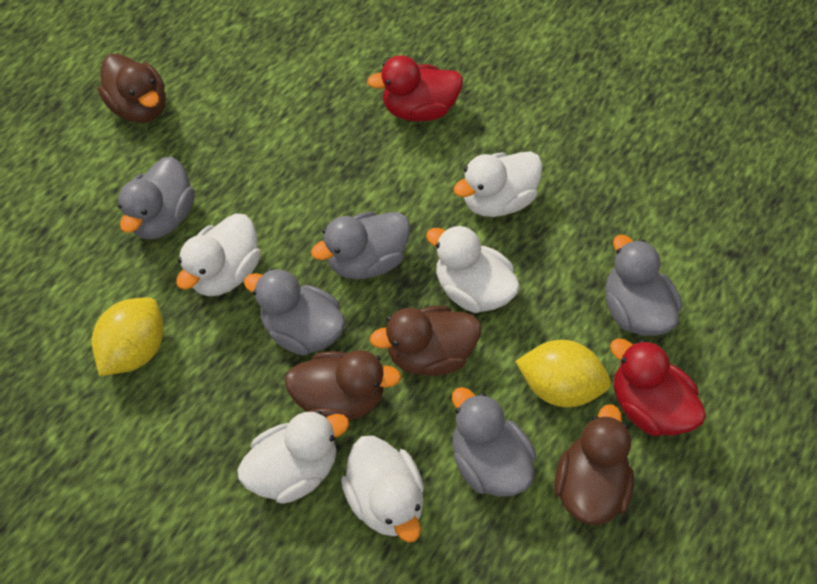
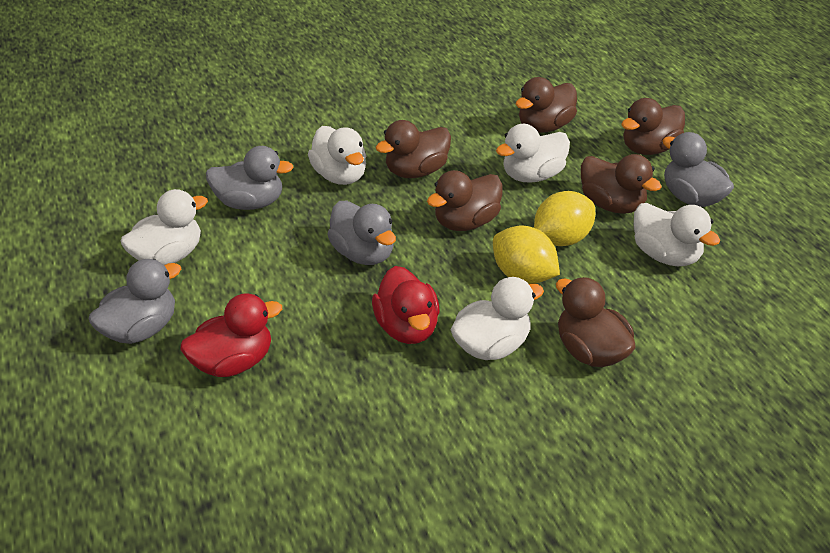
brown duck: 4 -> 6
grey duck: 5 -> 4

